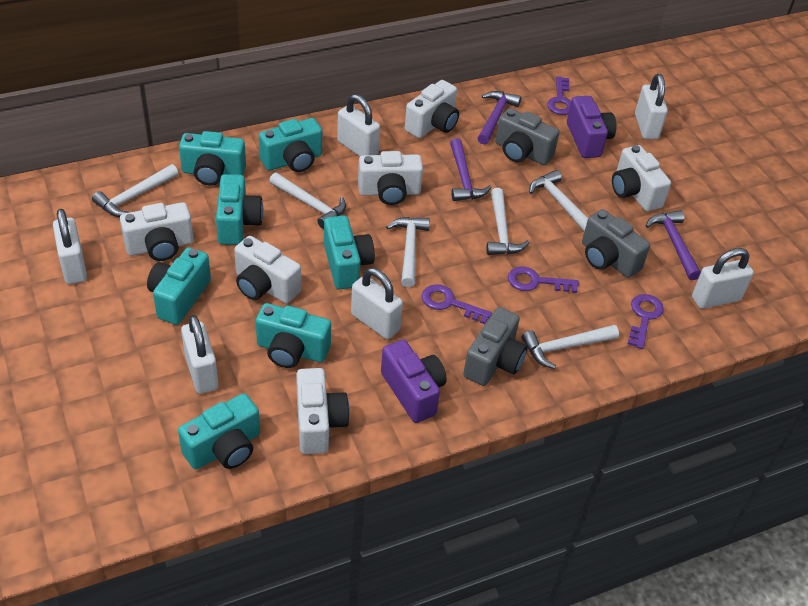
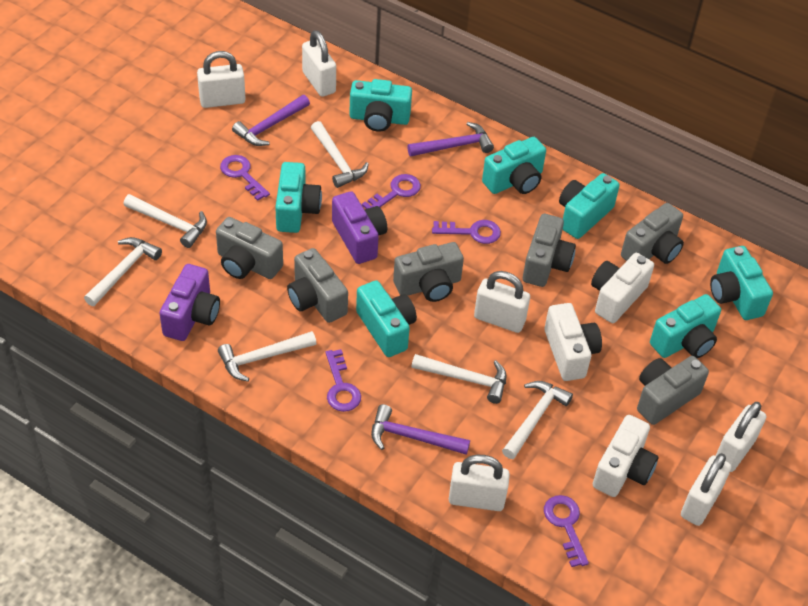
grey camera: 3 -> 6
purple key: 4 -> 5
white camera: 6 -> 3

